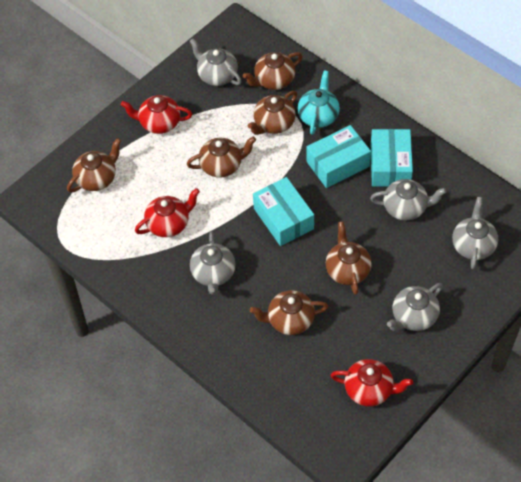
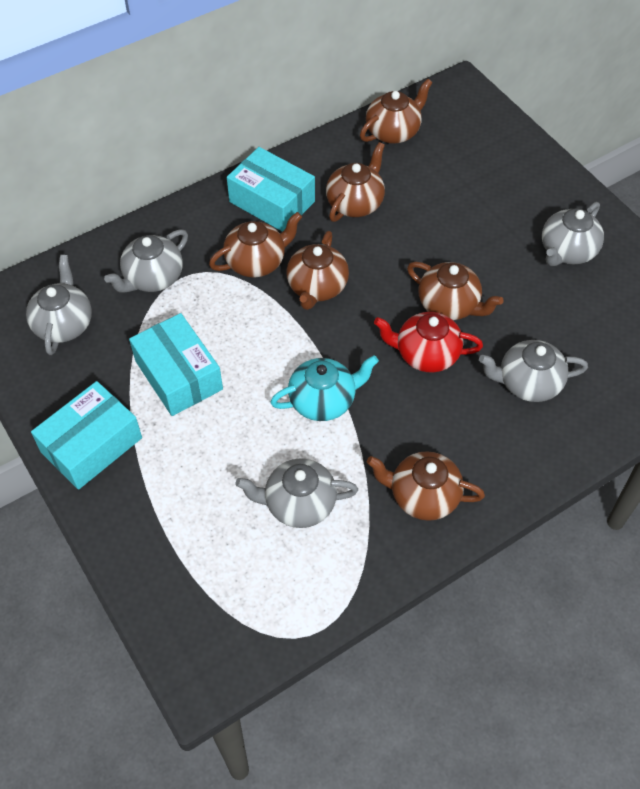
red teapot: 3 -> 1

